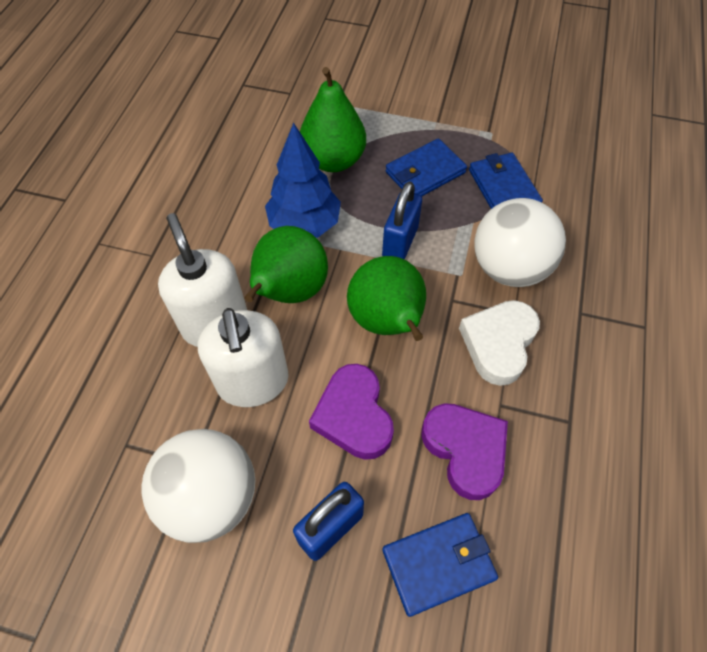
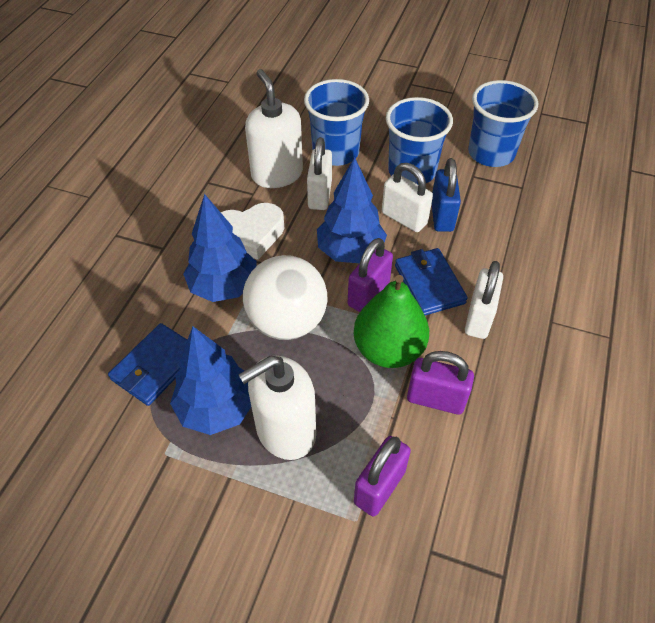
blue cup: 0 -> 3
blue padlock: 2 -> 1
blue tree: 1 -> 3
blue wallet: 3 -> 2
green pear: 3 -> 1
purple heart: 2 -> 0
purple padlock: 0 -> 3
white ball: 2 -> 1
white padlock: 0 -> 3

